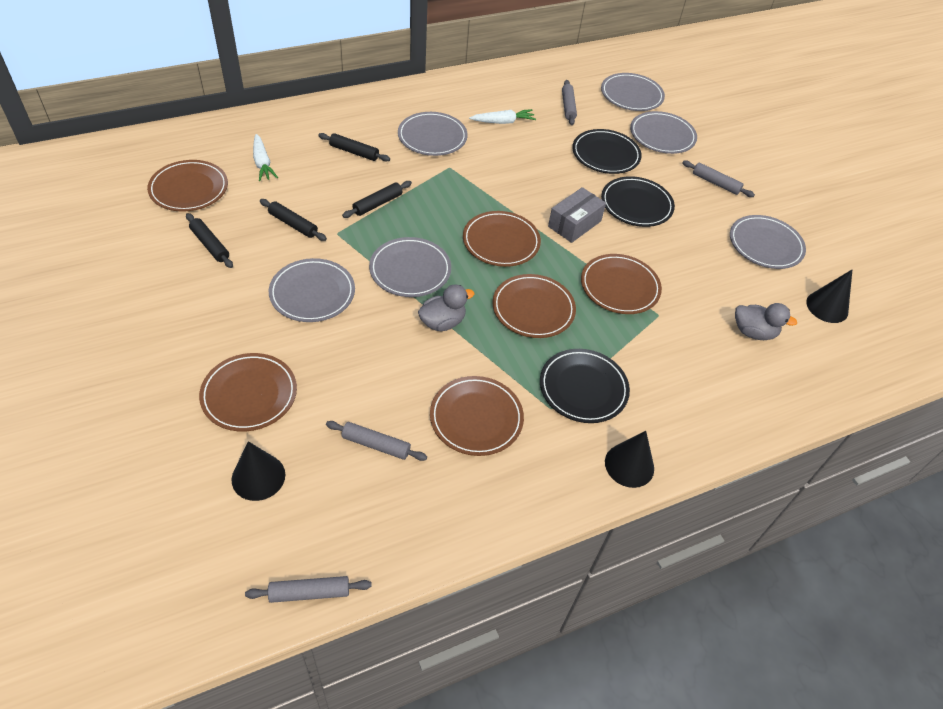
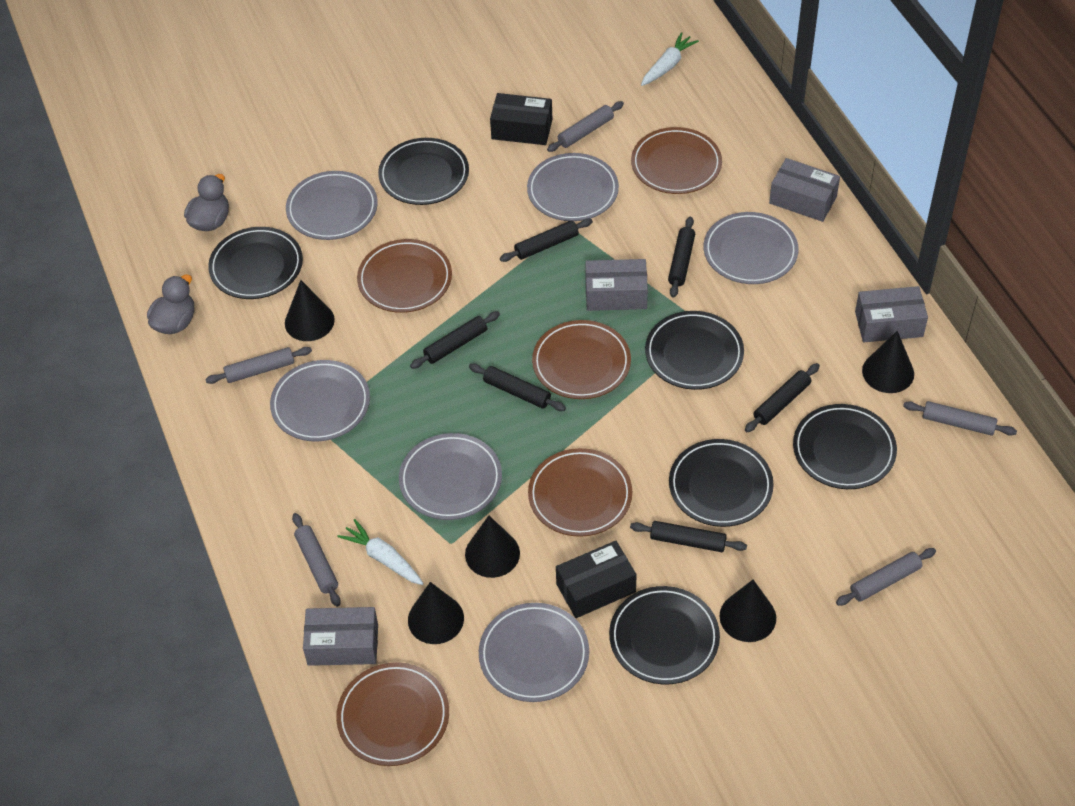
black box: 0 -> 2
black cone: 3 -> 5
black plate: 3 -> 6
black rolling pin: 4 -> 6
brown plate: 6 -> 5
grey box: 1 -> 4
grey rolling pin: 4 -> 5

